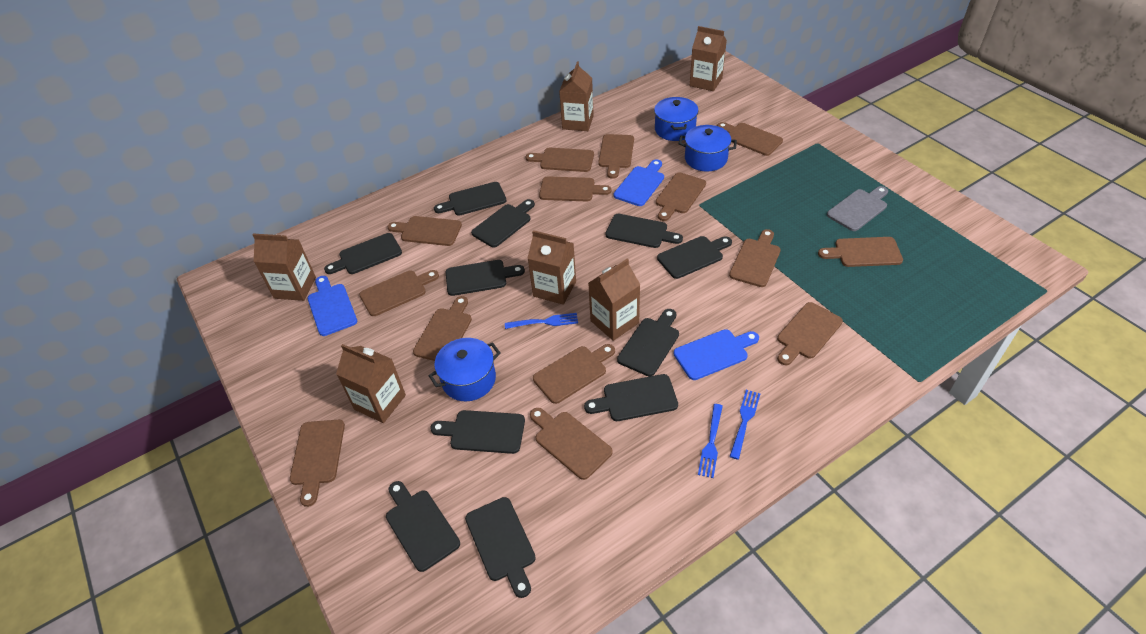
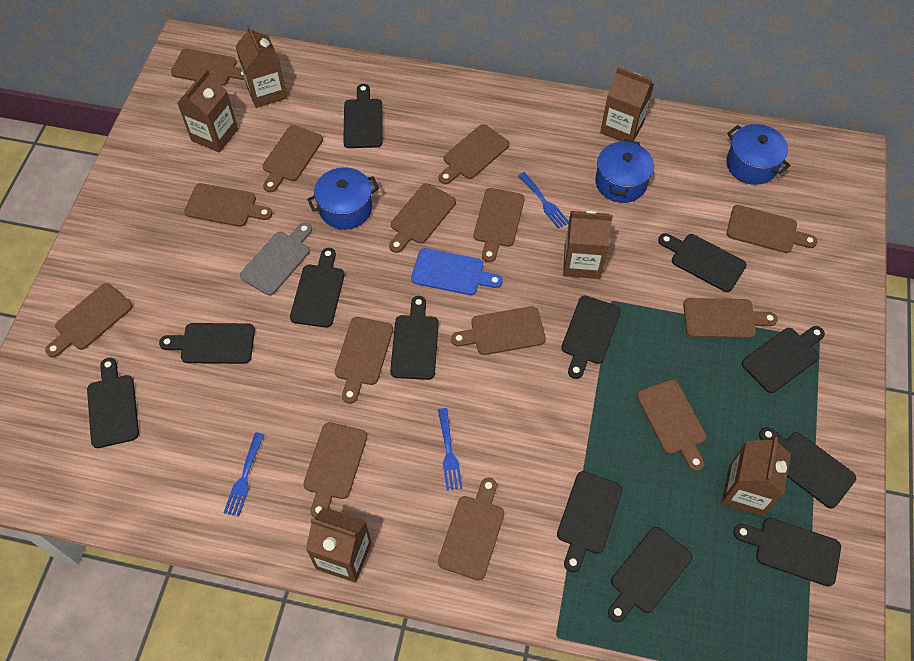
black cutting board: 11 -> 12
blue cutting board: 3 -> 1

